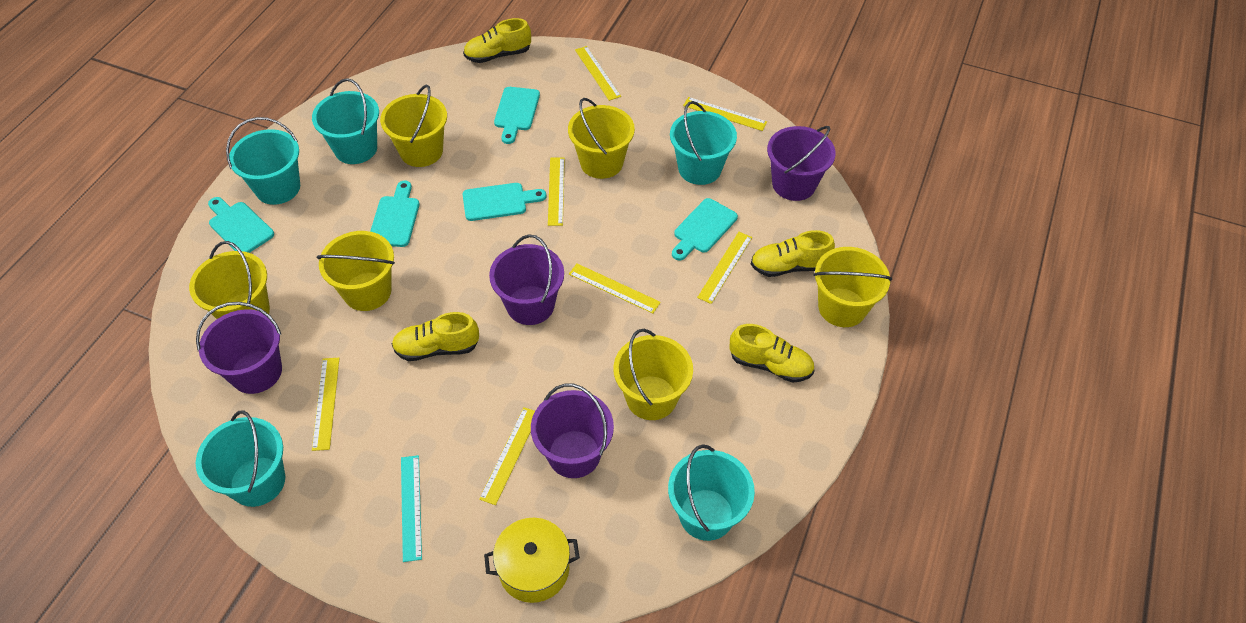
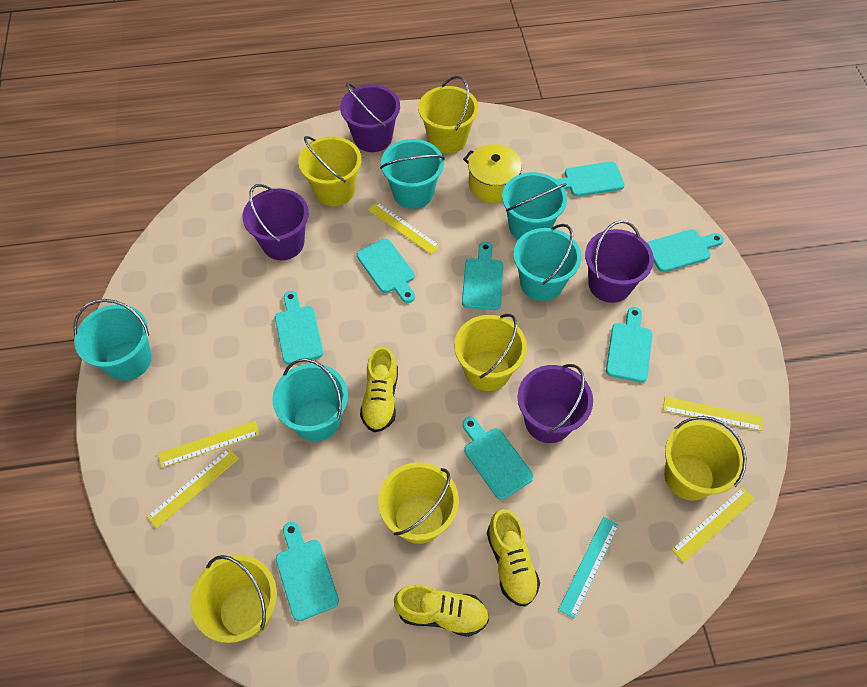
turquoise cutting board: 5 -> 8
yellow ruler: 7 -> 5
yellow shoe: 4 -> 3

